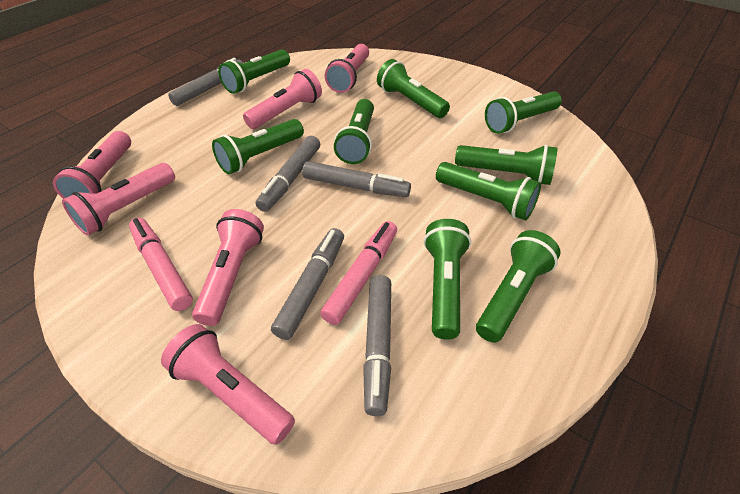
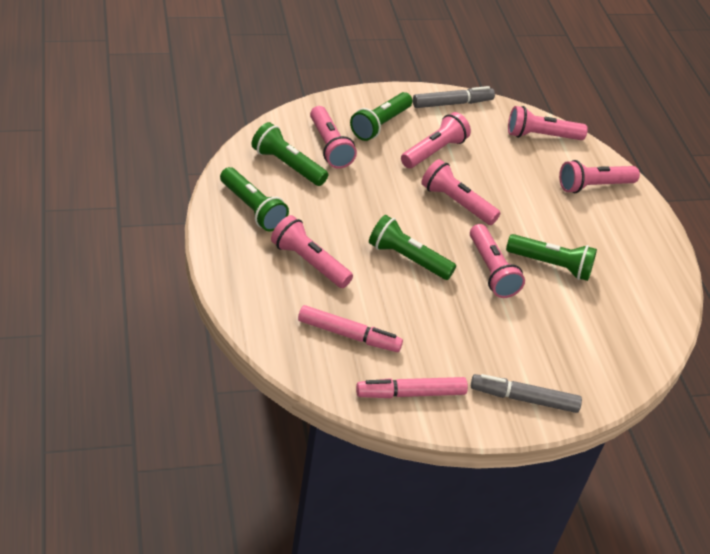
green flashlight: 9 -> 5
grey marker: 5 -> 2
pink flashlight: 6 -> 7

